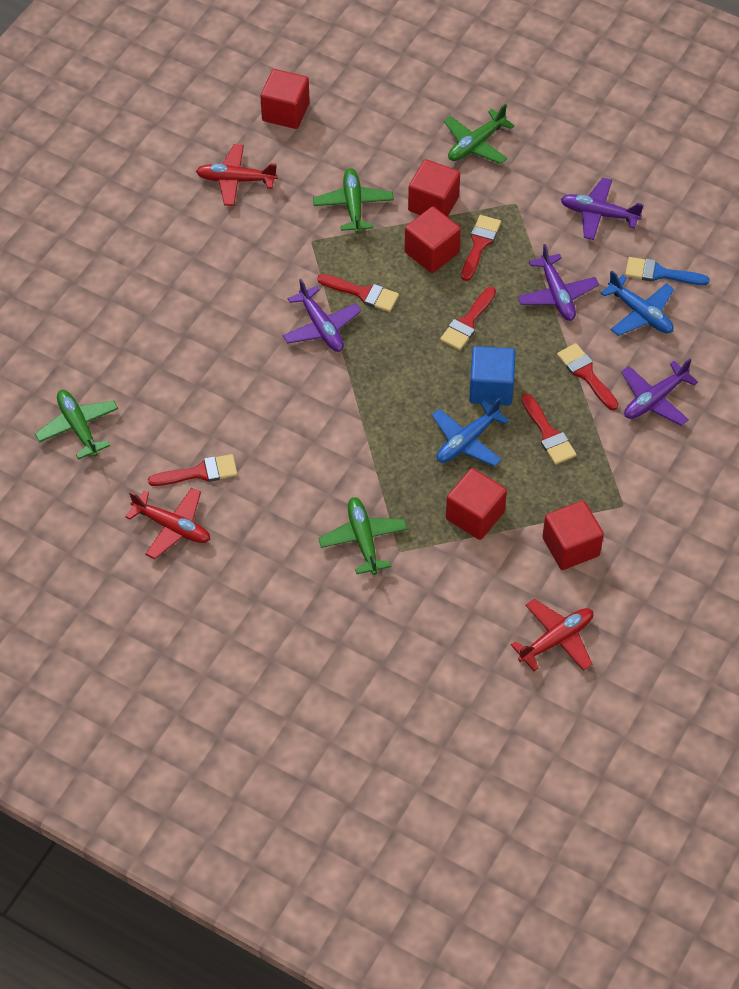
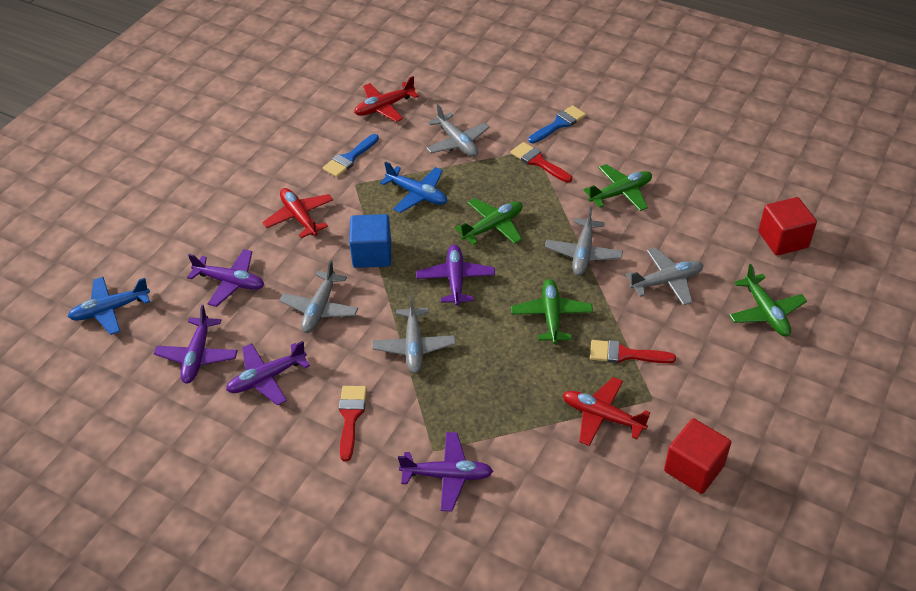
blue brush: 1 -> 2
grey plane: 0 -> 5
purple plane: 4 -> 5
red brush: 6 -> 3
red cube: 5 -> 2

